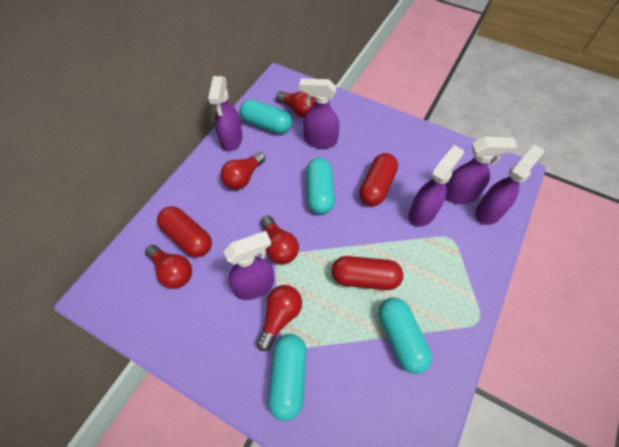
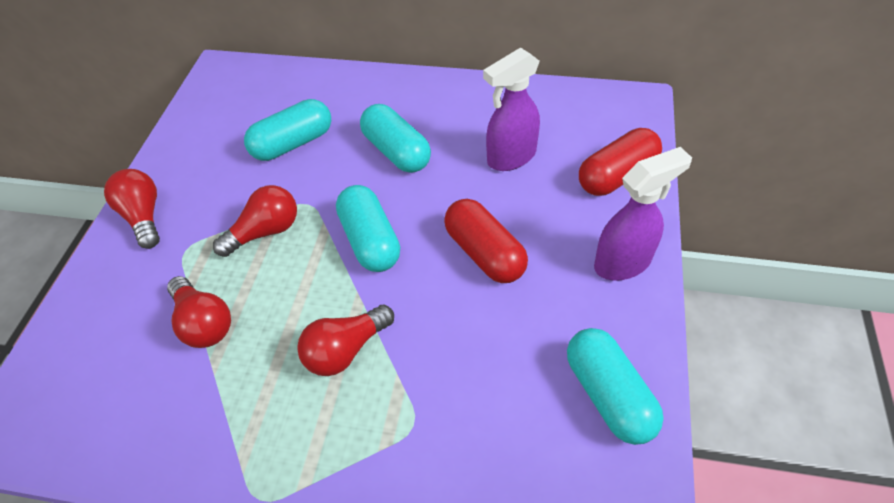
purple spray bottle: 6 -> 2
red capsule: 3 -> 2
red light bulb: 5 -> 4

